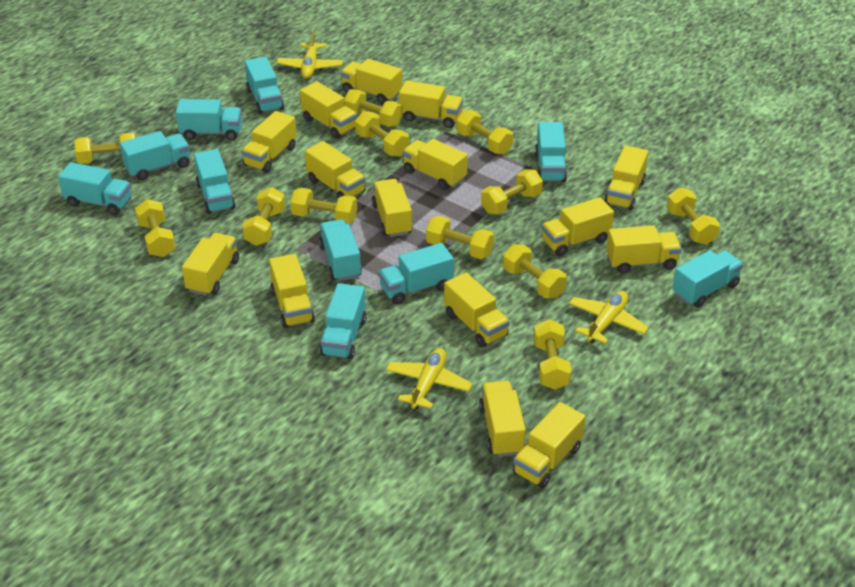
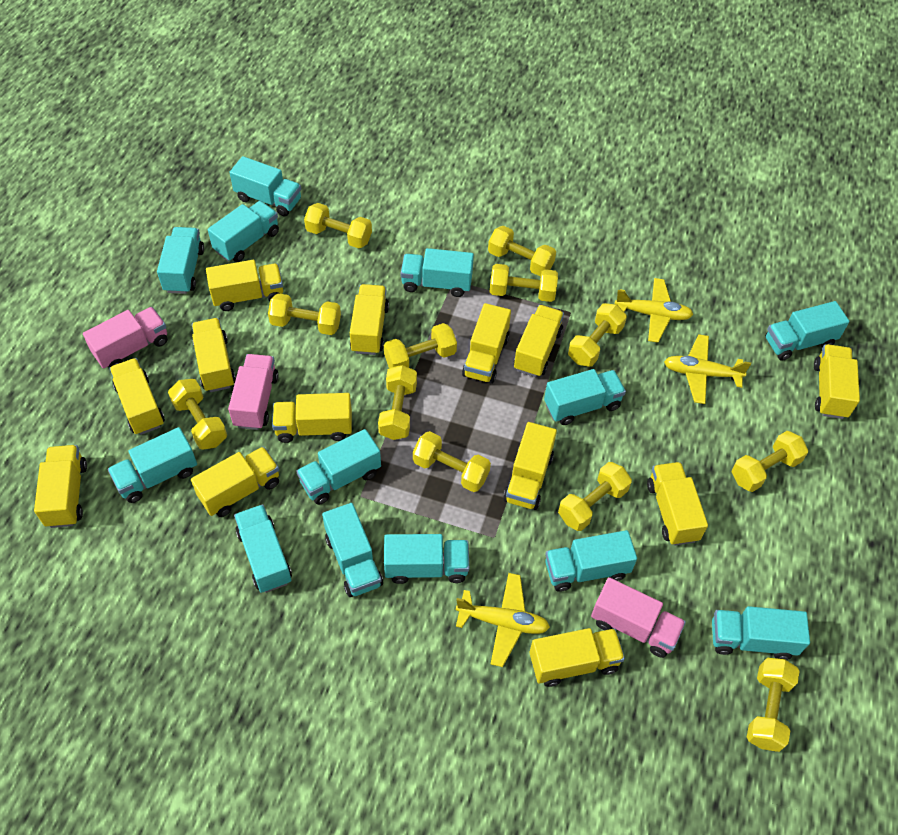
pink truck: 0 -> 3
turquoise truck: 10 -> 13
yellow truck: 15 -> 13

